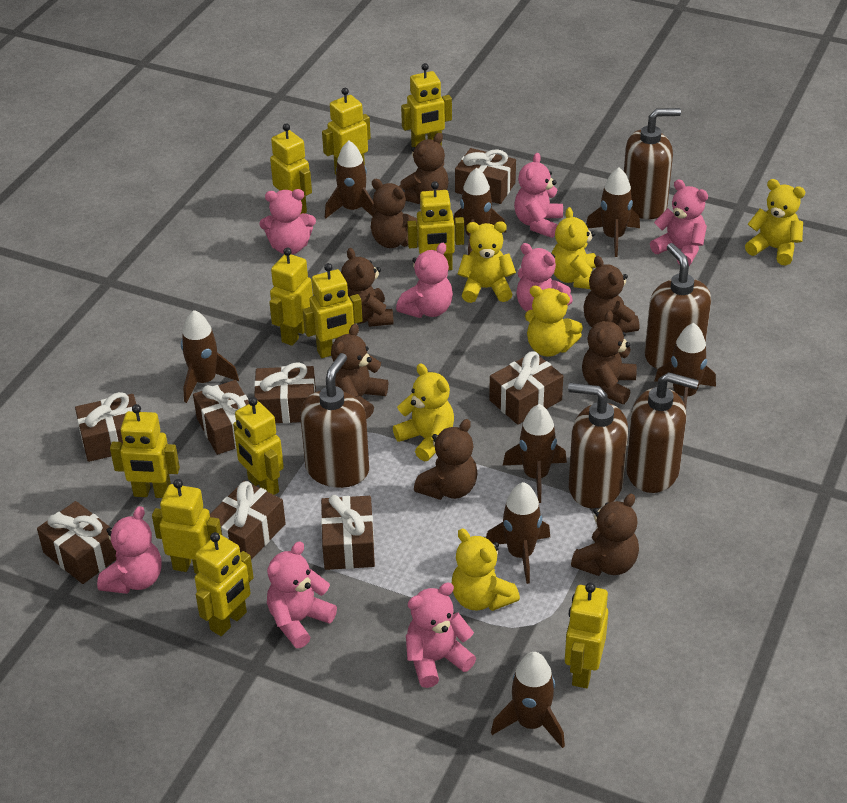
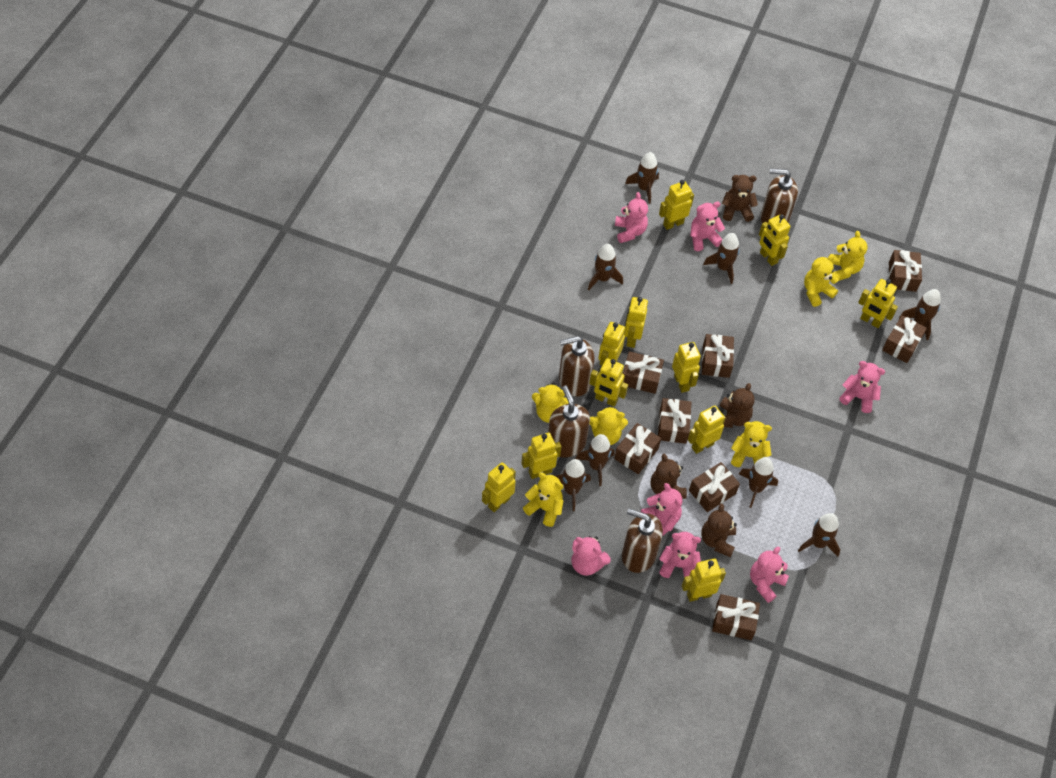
brown soap dispenser: 5 -> 4
brown teddy bear: 8 -> 4
pink teddy bear: 8 -> 7

